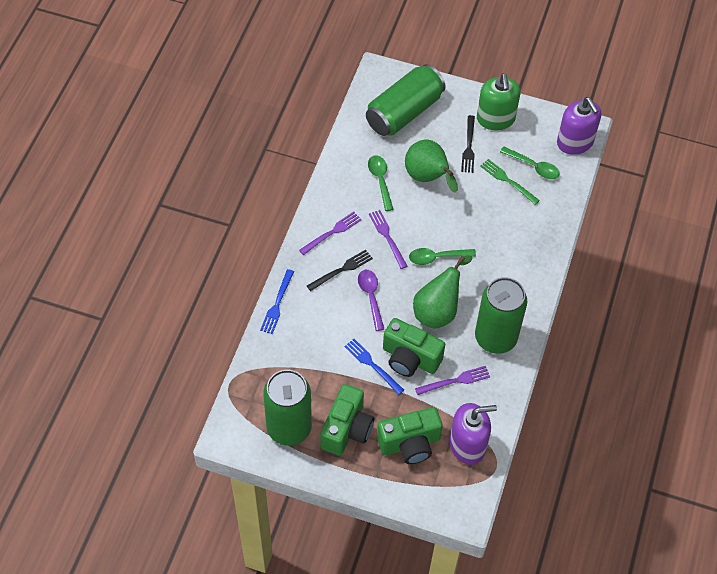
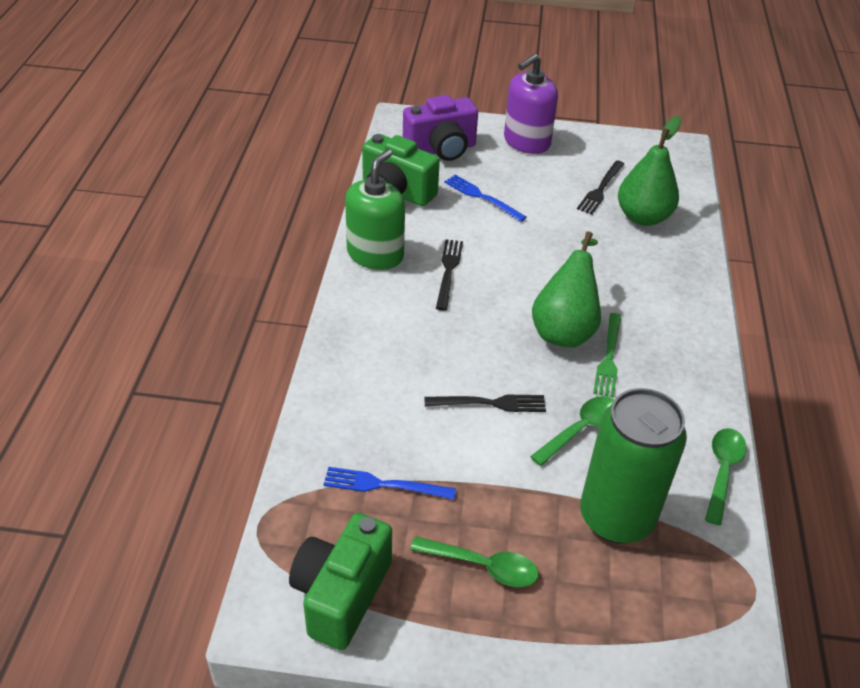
black fork: 2 -> 3
green camera: 3 -> 2
green can: 3 -> 1
purple camera: 0 -> 1
purple fork: 3 -> 0
purple soap dispenser: 2 -> 1
purple spoon: 1 -> 0

